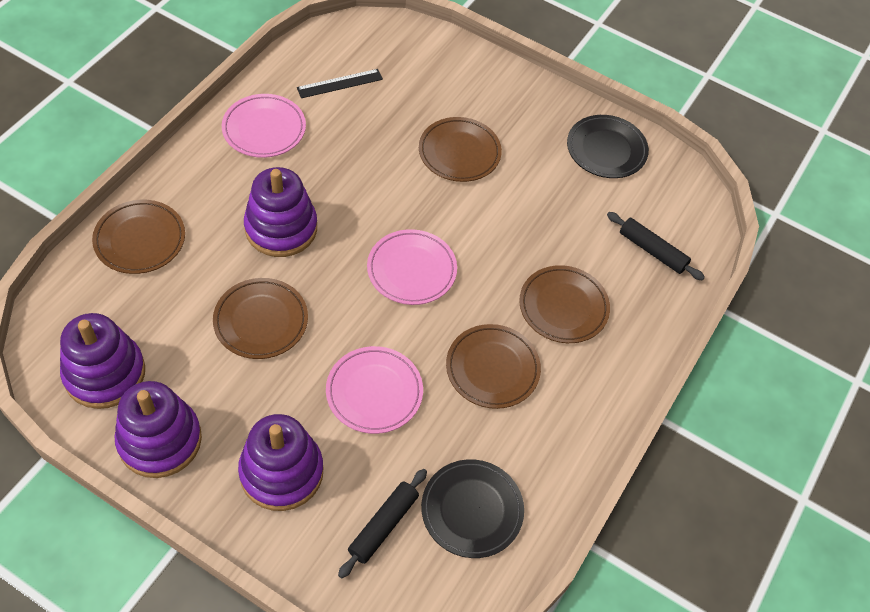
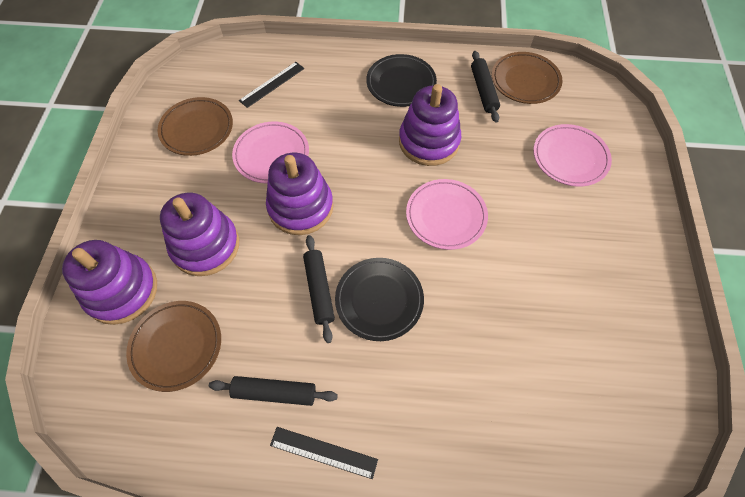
black rolling pin: 2 -> 3
black ruler: 1 -> 2
brown plate: 5 -> 3

